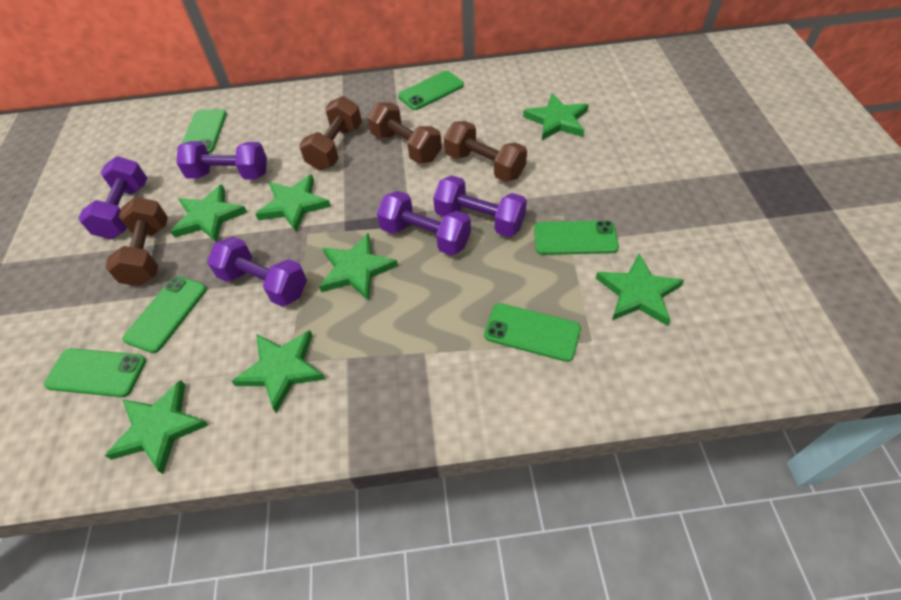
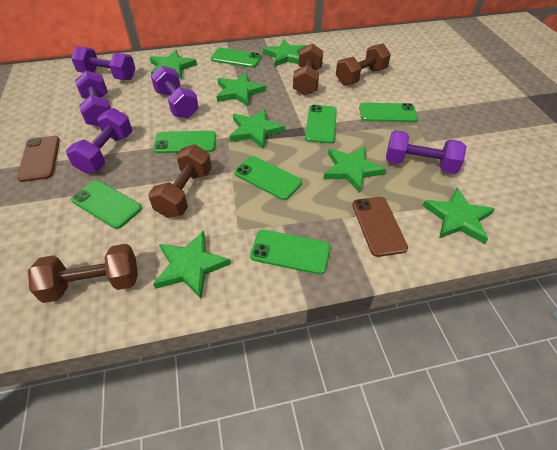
brown phone: 0 -> 2
green phone: 6 -> 7

